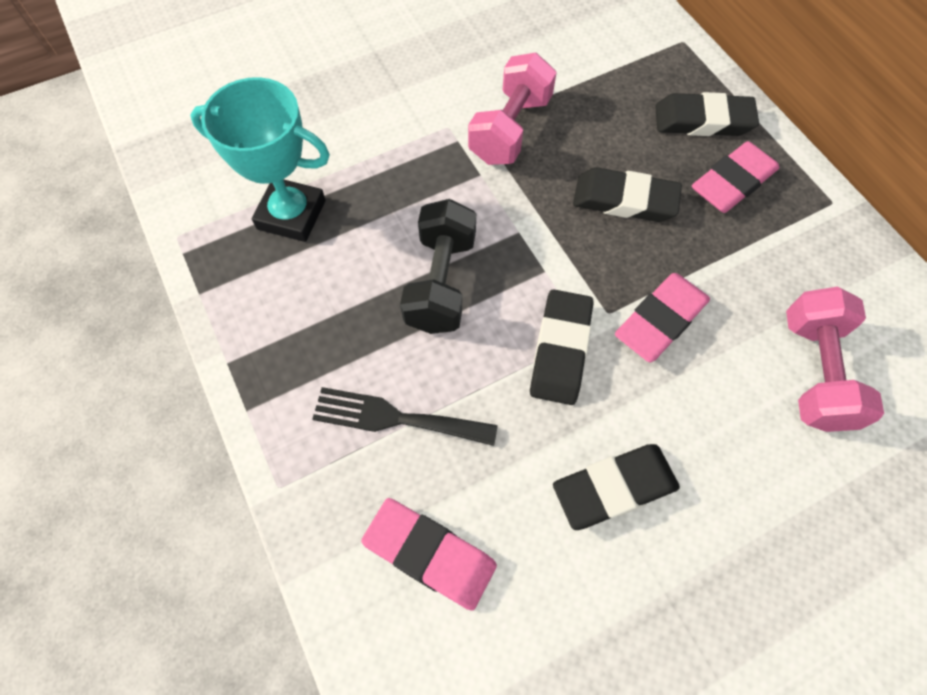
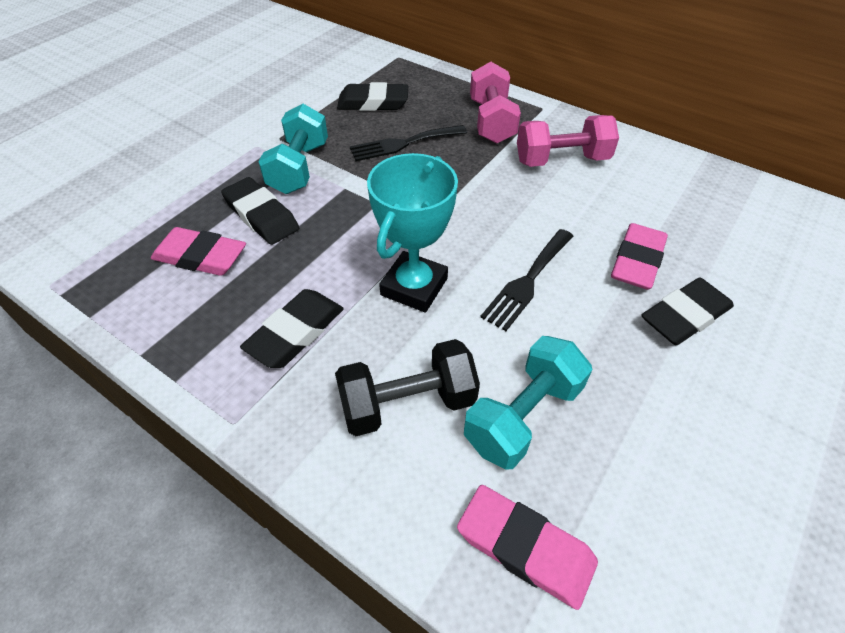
black fork: 1 -> 2
turquoise dumbbell: 0 -> 2

